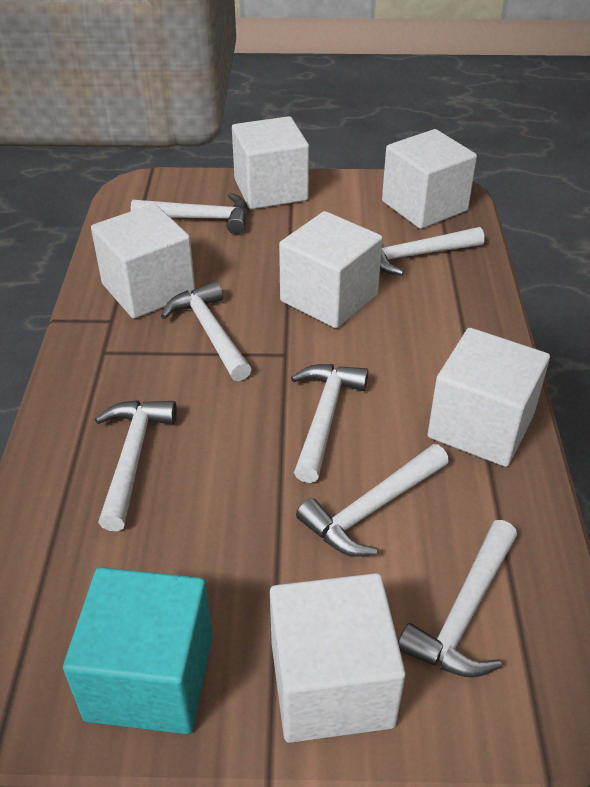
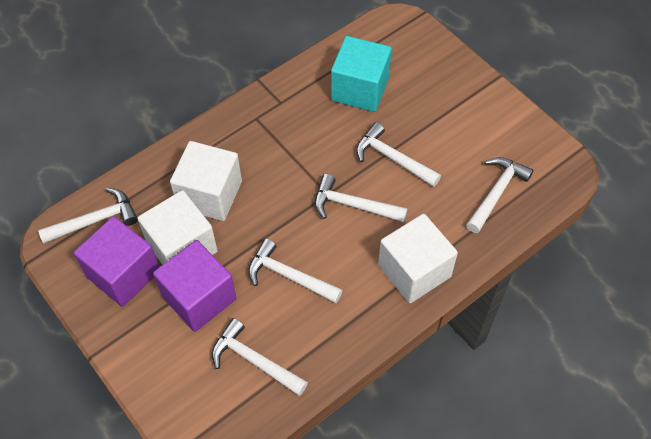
purple cube: 0 -> 2
white cube: 6 -> 3
white hammer: 7 -> 6

